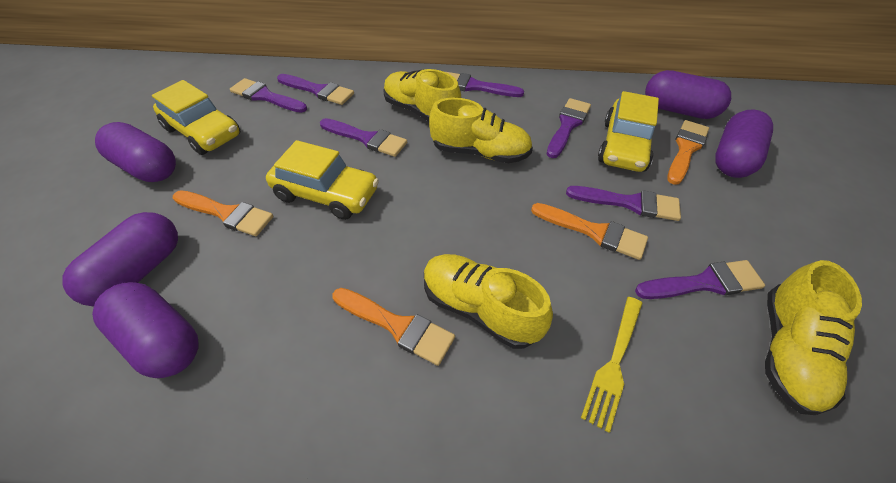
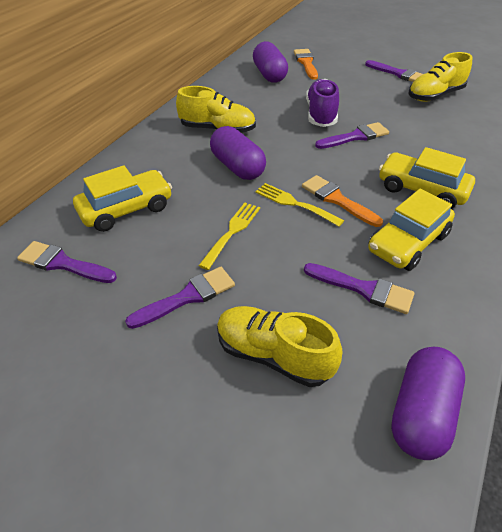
orange brush: 4 -> 2
purple brush: 7 -> 5
purple capsule: 5 -> 3
purple shoe: 0 -> 1
yellow fork: 1 -> 2
yellow shoe: 4 -> 3

